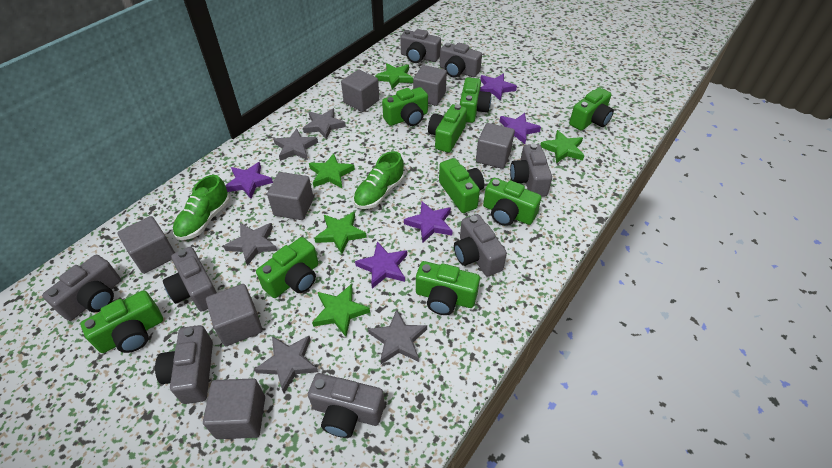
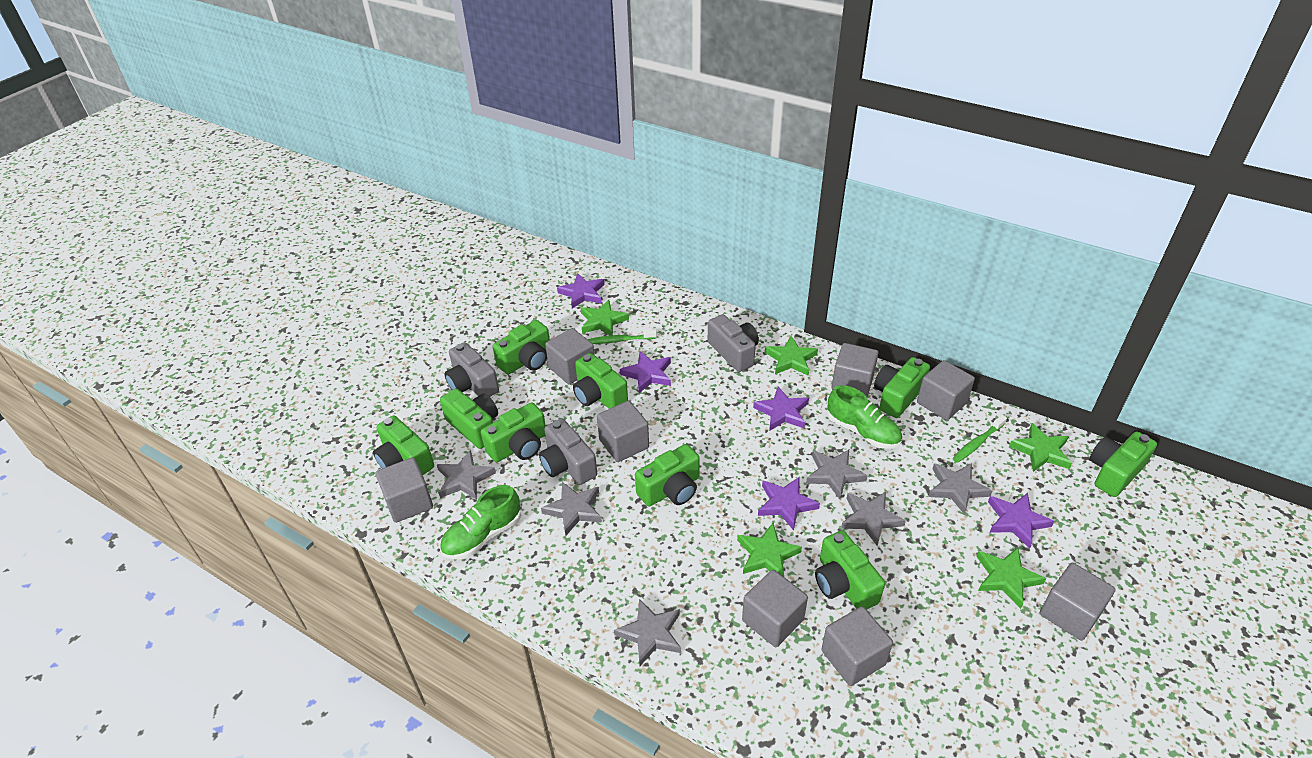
green toothbrush: 0 -> 2
grey camera: 8 -> 3
grey cube: 7 -> 8
grey star: 5 -> 6

